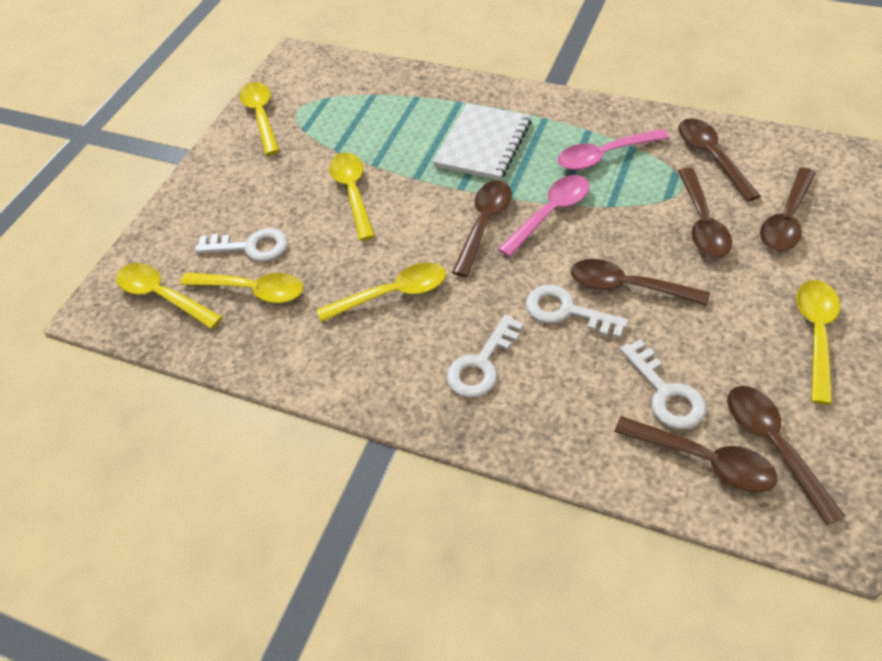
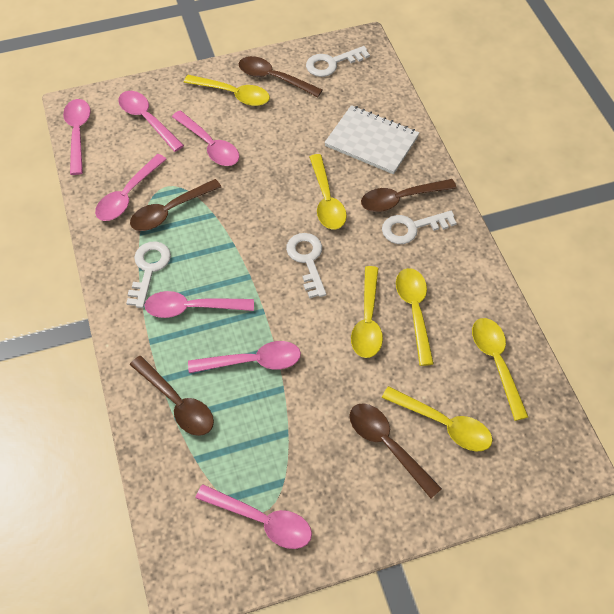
brown spoon: 7 -> 5
pink spoon: 2 -> 7

